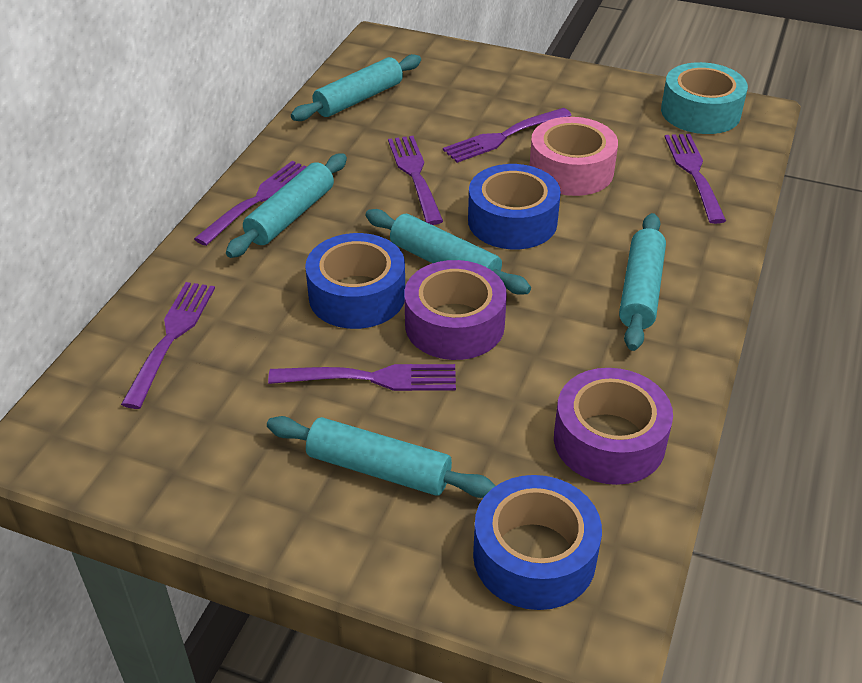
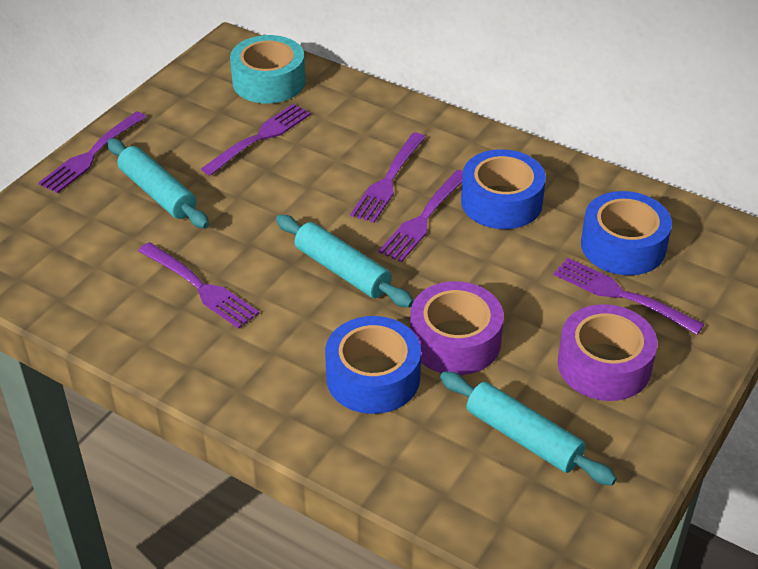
pink tape: 1 -> 0
turquoise rolling pin: 5 -> 3

